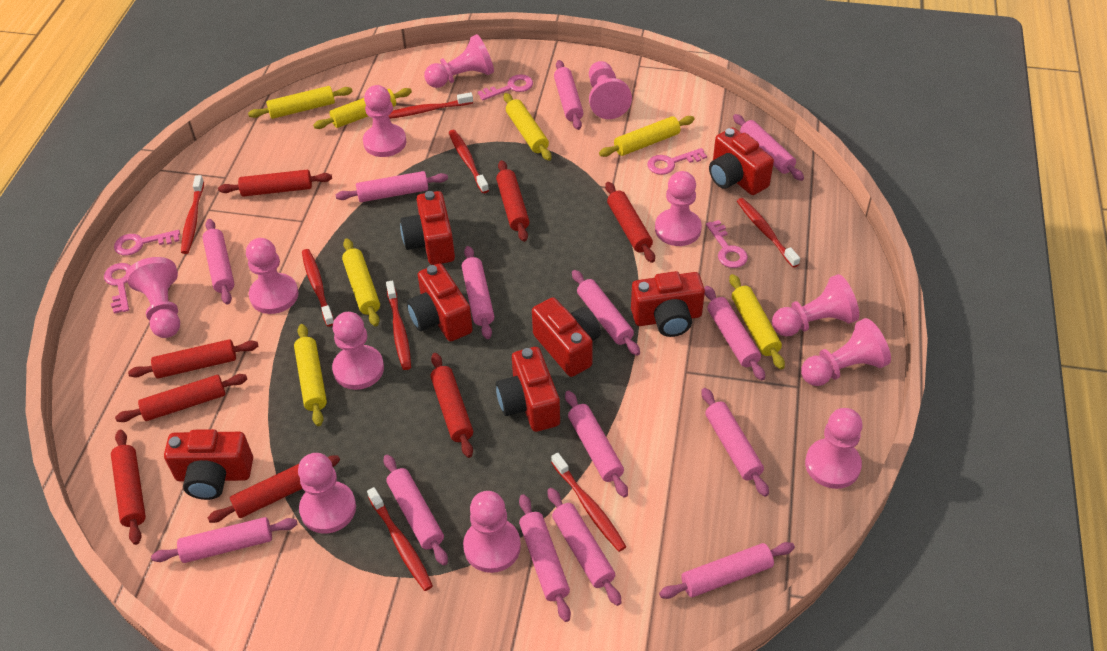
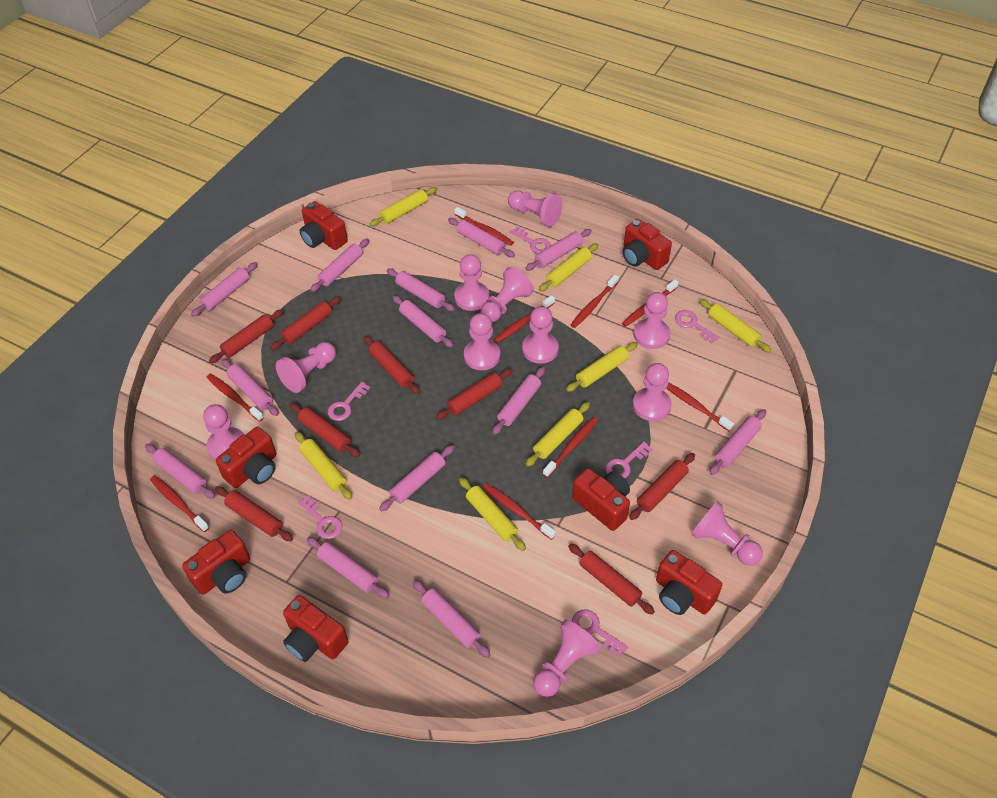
pink key: 5 -> 6
pink pawn: 12 -> 11
pink rolling pin: 14 -> 13
red toothbrush: 8 -> 9

